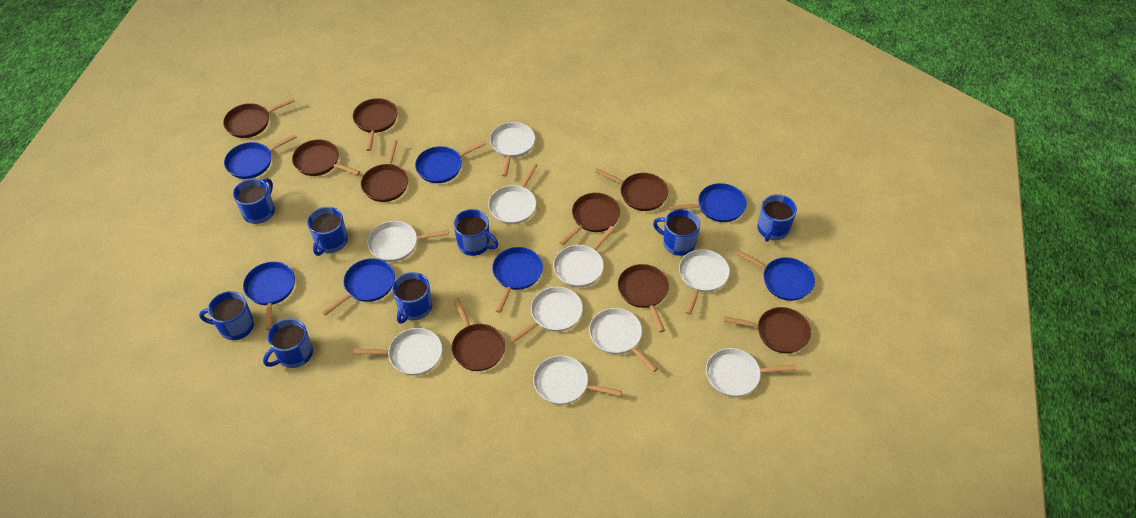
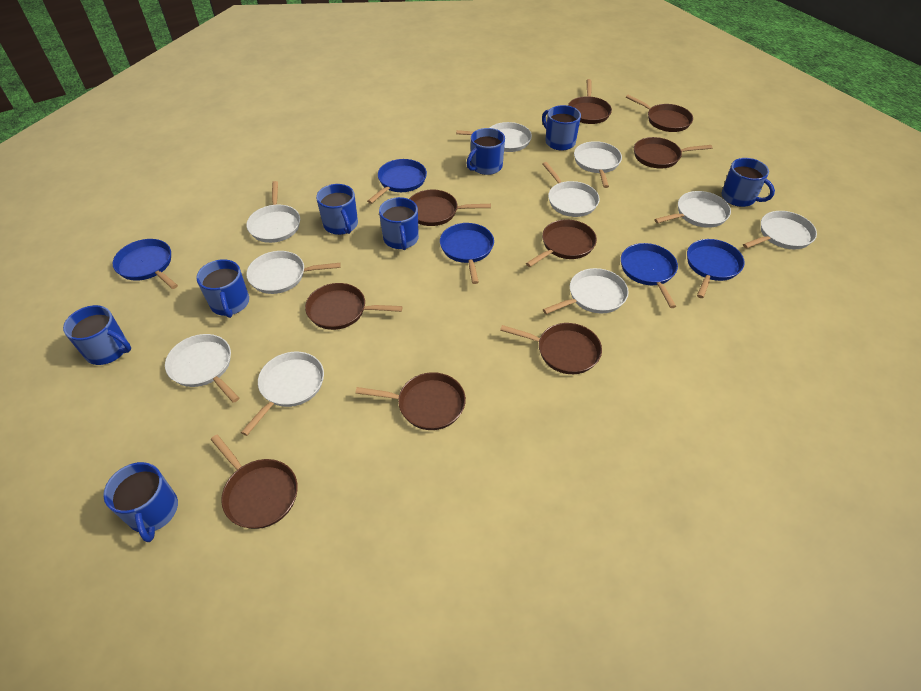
blue pan: 7 -> 5

